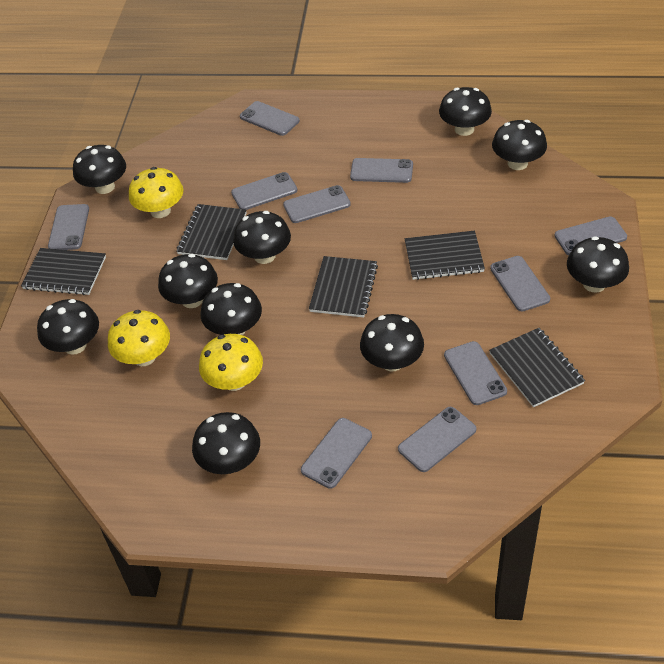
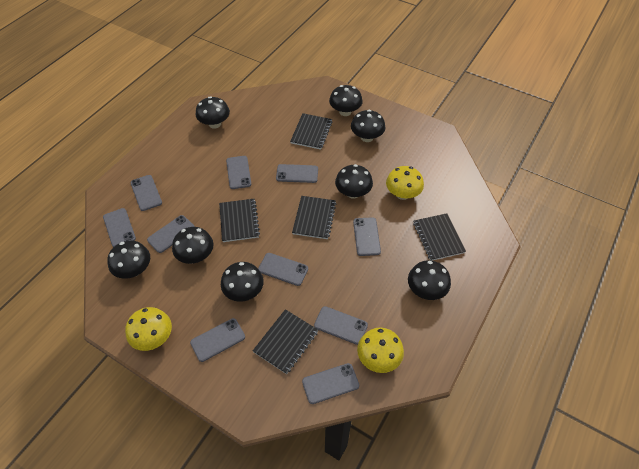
black mushroom: 10 -> 8

